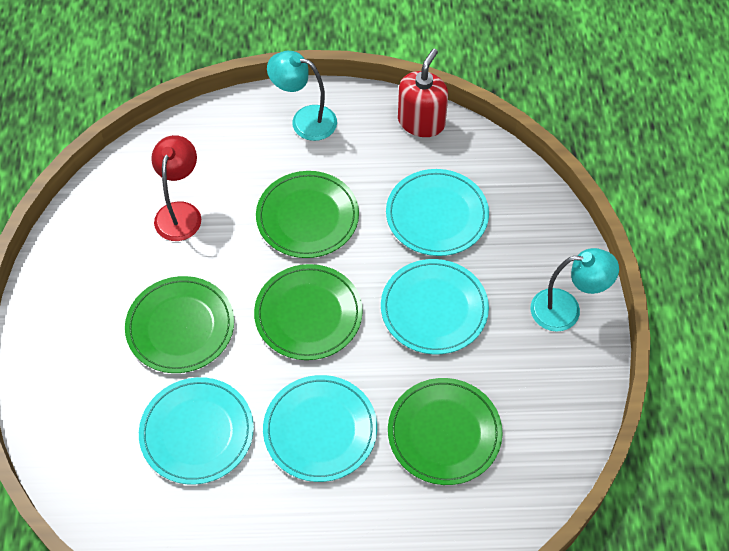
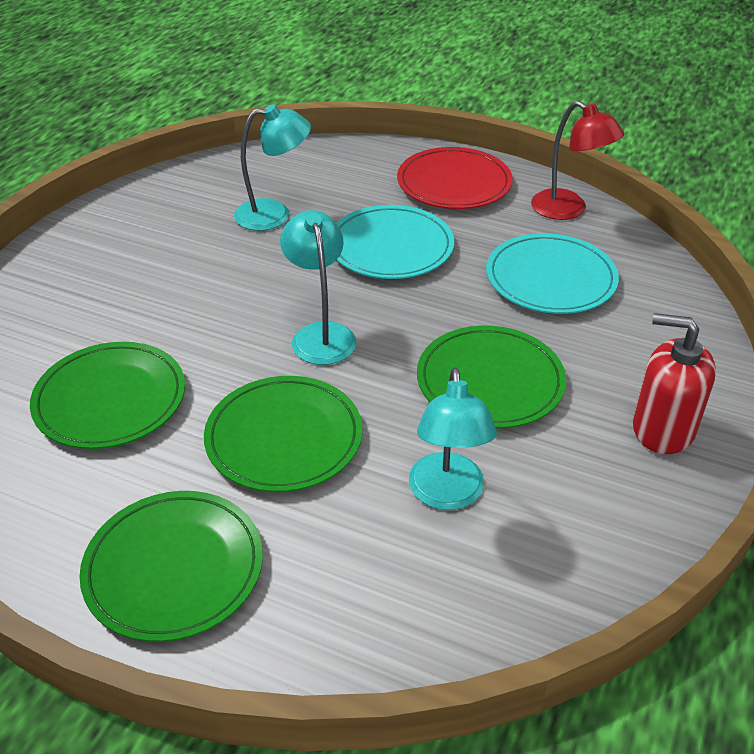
red plate: 0 -> 1
turquoise lamp: 2 -> 3
turquoise plate: 4 -> 2

